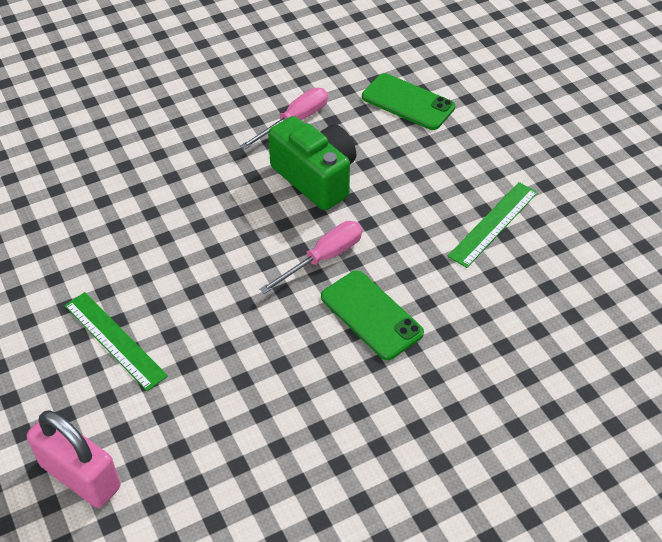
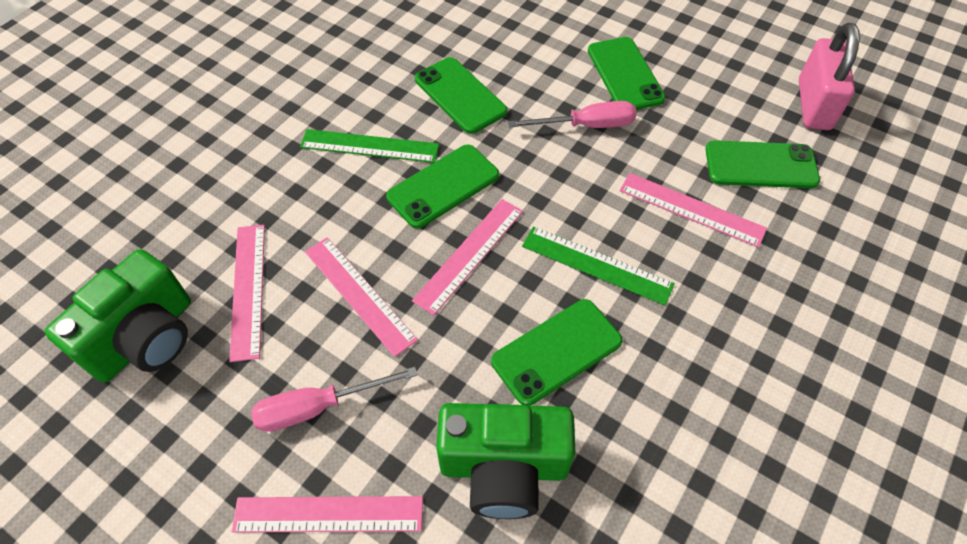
green camera: 1 -> 2
green phone: 2 -> 5
pink ruler: 0 -> 5

